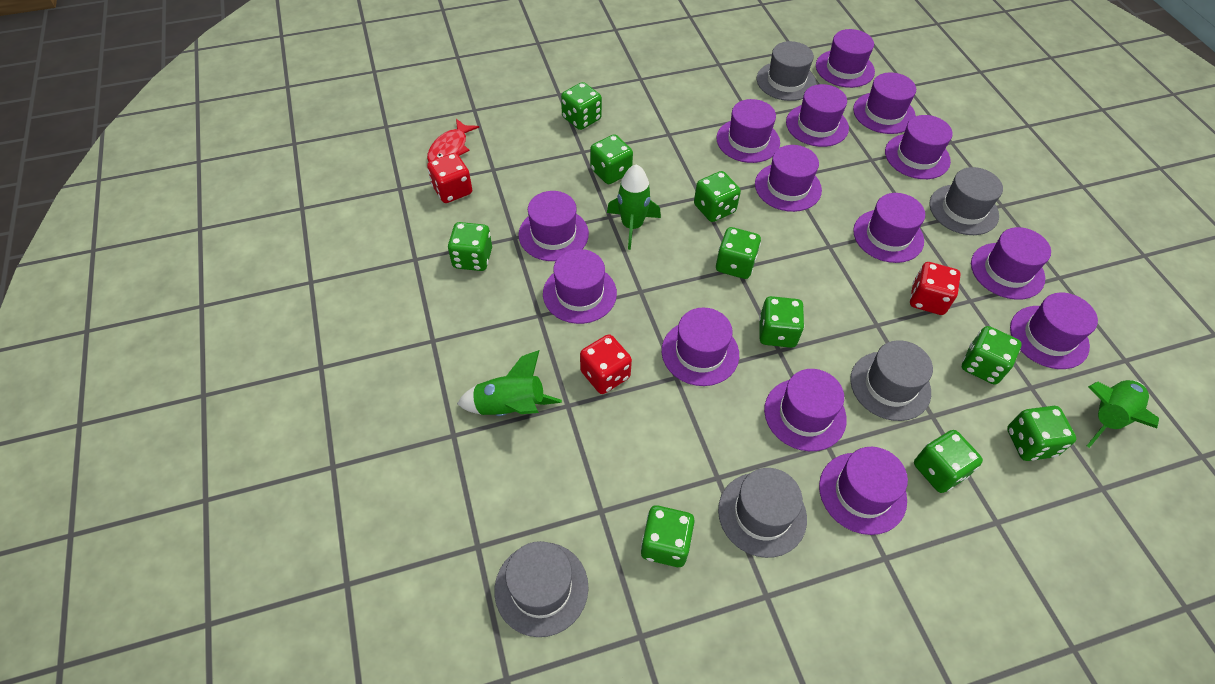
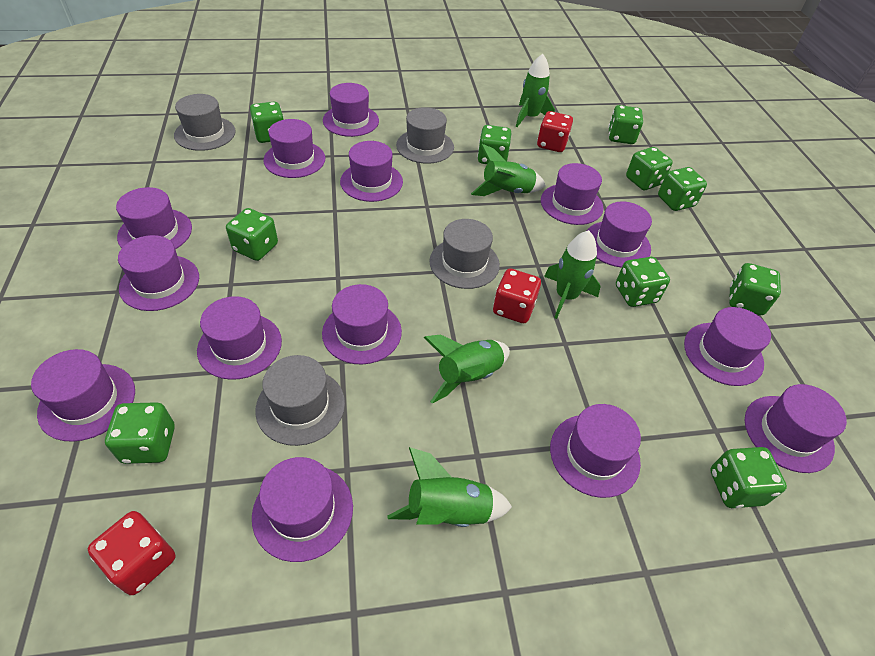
green rocket: 3 -> 5
grey hat: 5 -> 4
red fish: 1 -> 0

